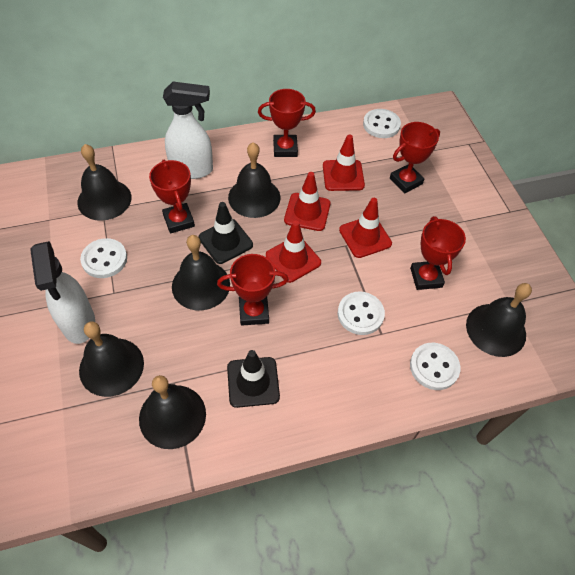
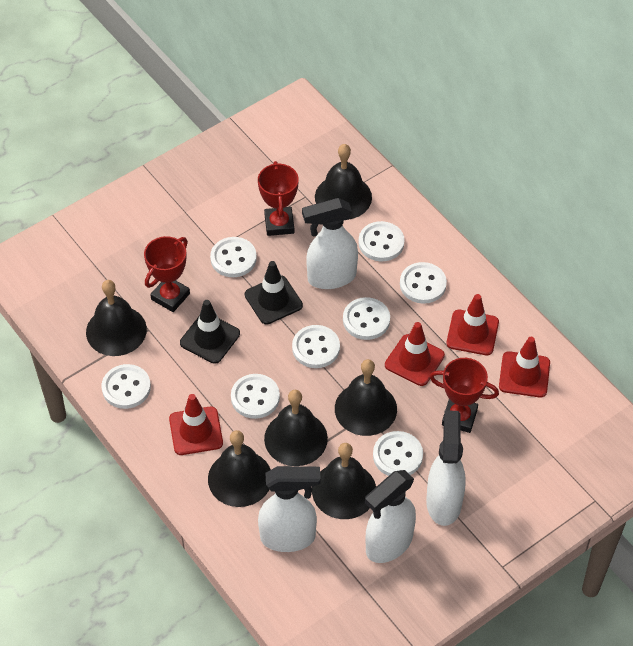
red trophy: 5 -> 3
white button: 4 -> 8
white spray bottle: 2 -> 4

